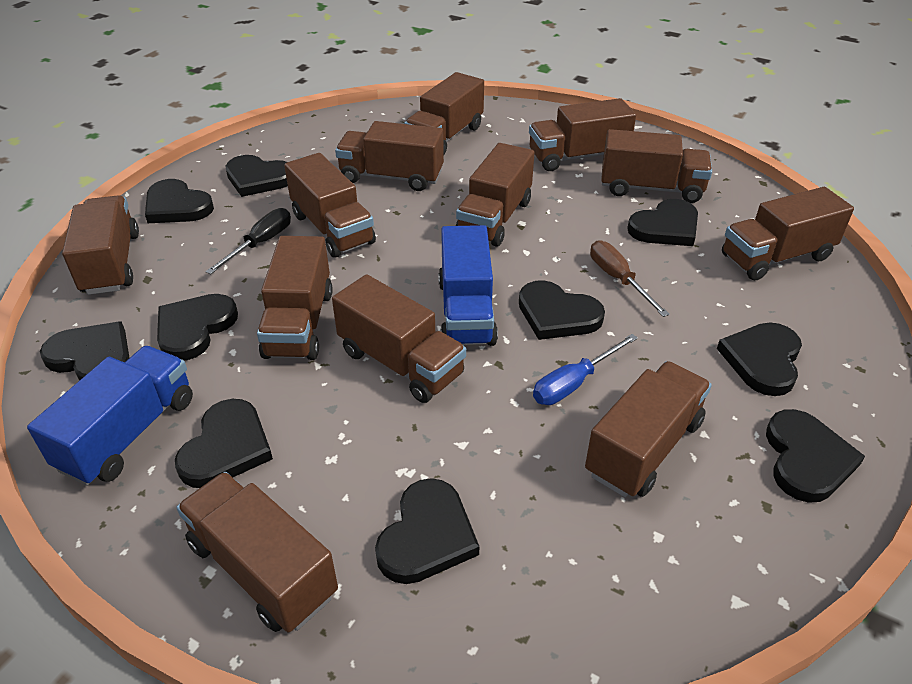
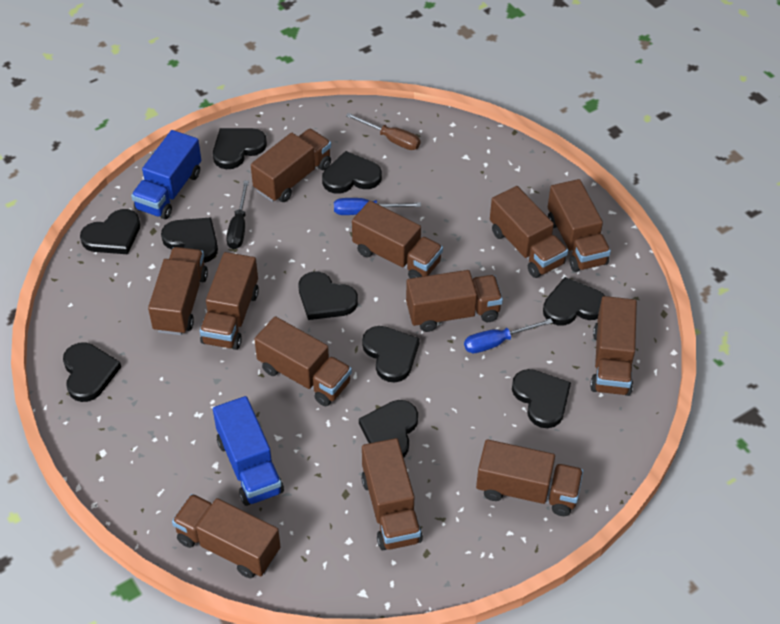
blue screwdriver: 1 -> 2

